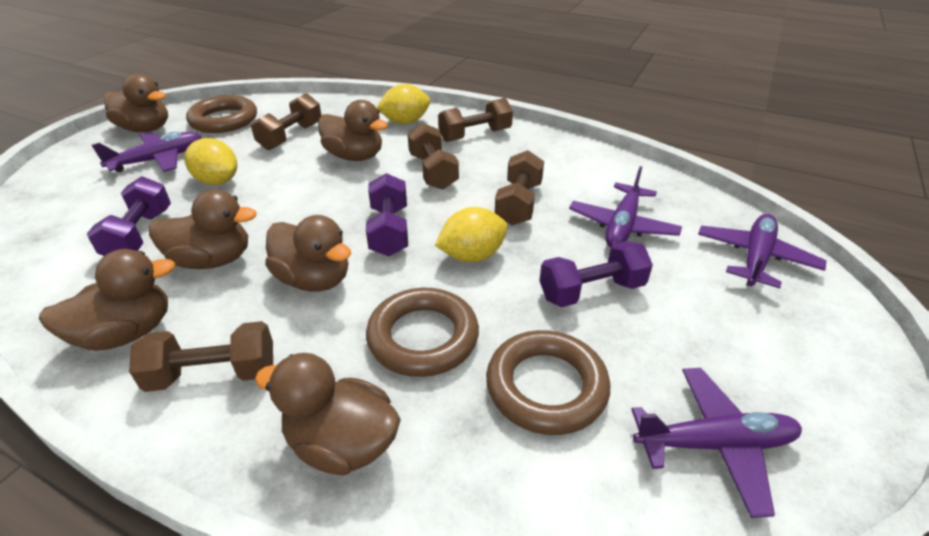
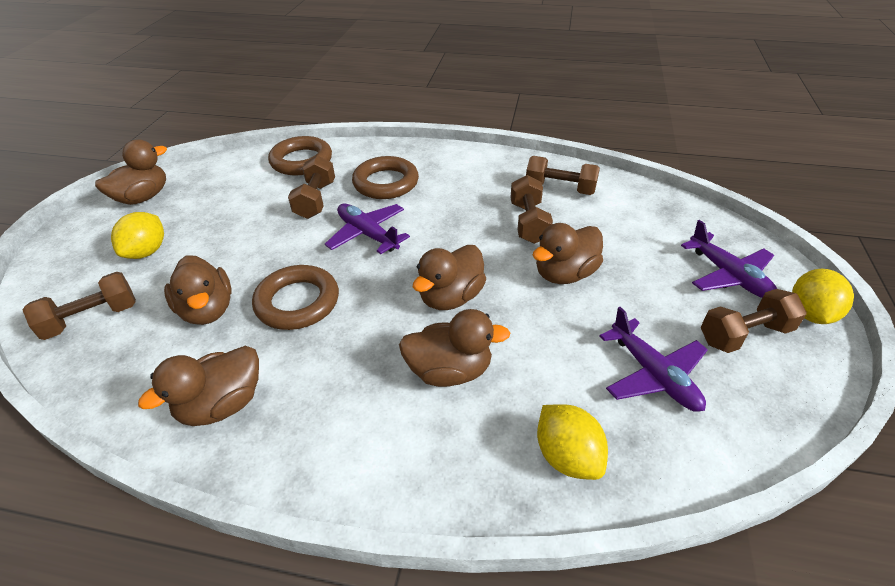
purple dumbbell: 3 -> 0
purple plane: 4 -> 3

